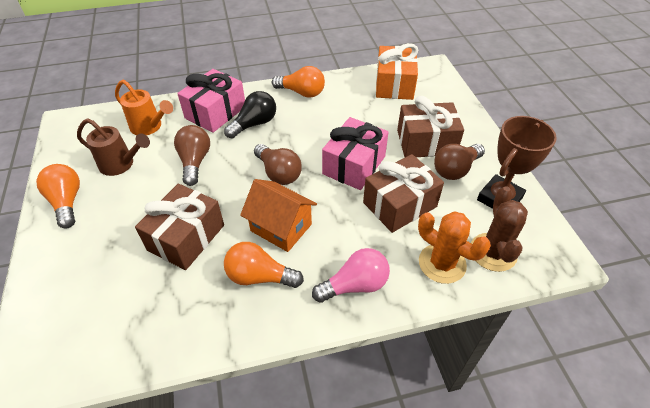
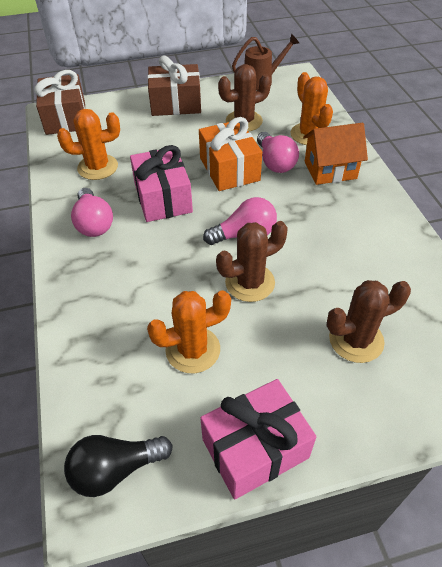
brown cactus: 1 -> 3
brown gift: 3 -> 2
brown light bulb: 3 -> 0
brown trophy: 1 -> 0
orange cactus: 1 -> 3
orange light bulb: 3 -> 0
orange watering can: 1 -> 0
pink light bulb: 1 -> 3

